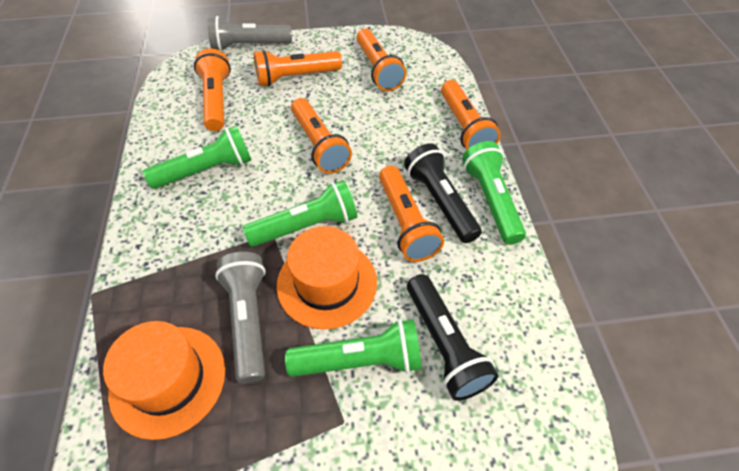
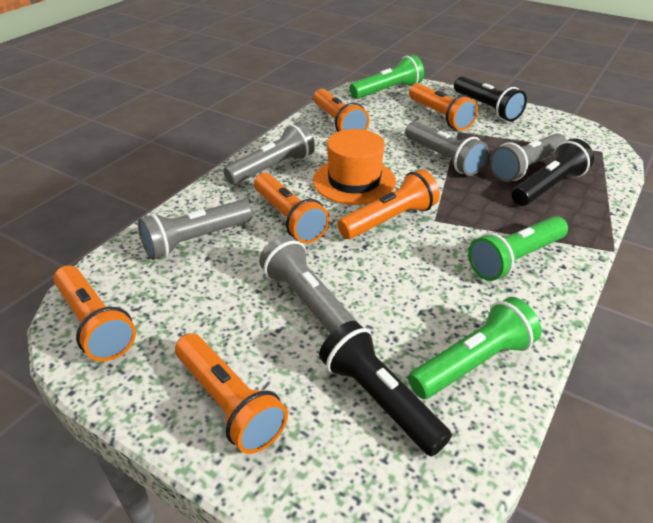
black flashlight: 2 -> 3
green flashlight: 4 -> 3
grey flashlight: 2 -> 5
orange hat: 2 -> 1

